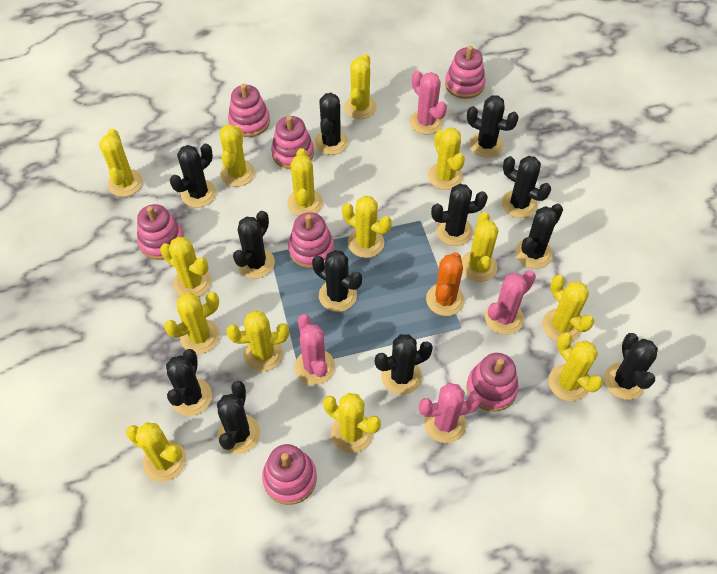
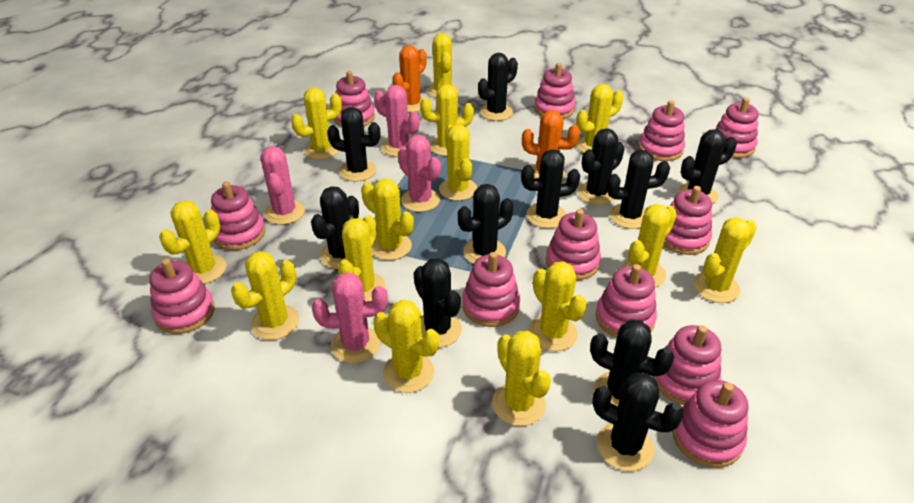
black cactus: 12 -> 11
orange cactus: 1 -> 2
pink stacking toy: 7 -> 12

